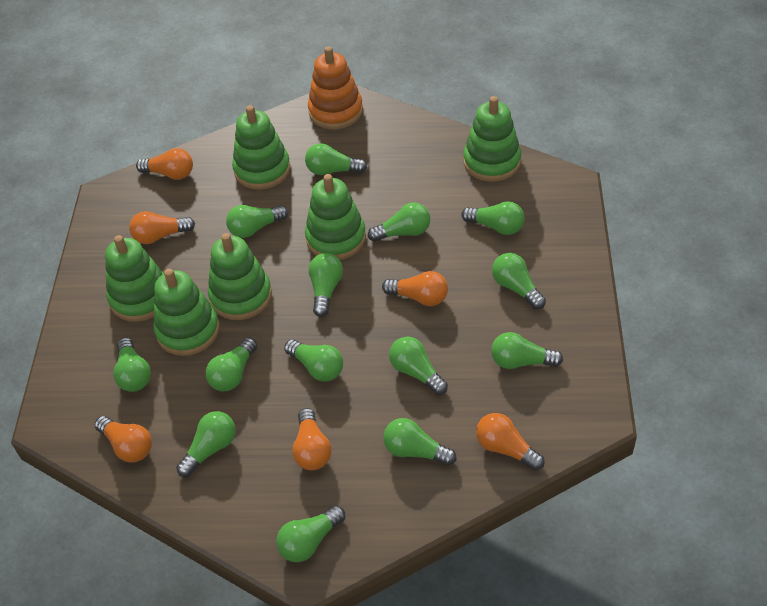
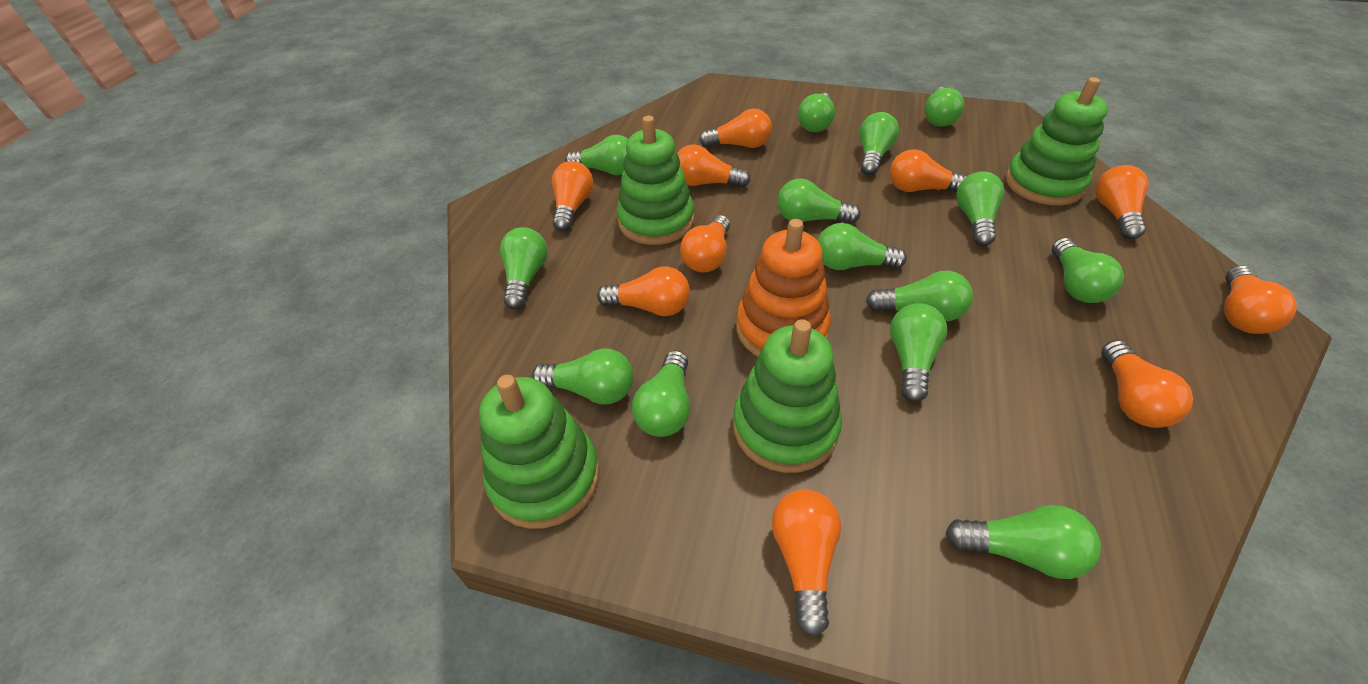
green stacking toy: 6 -> 4
orange light bulb: 6 -> 10

